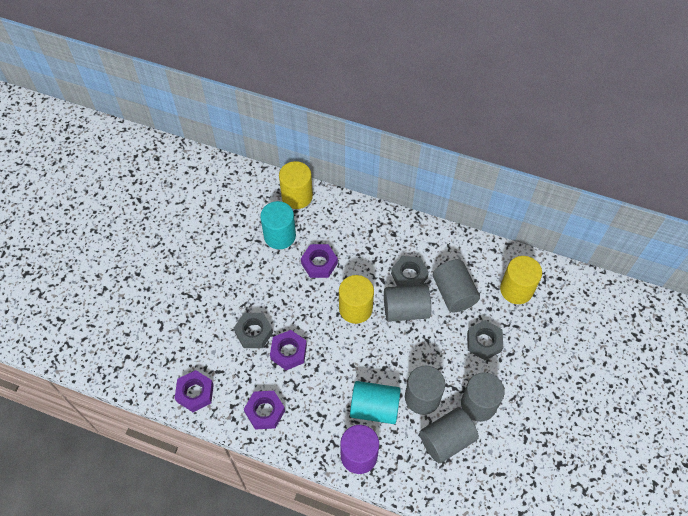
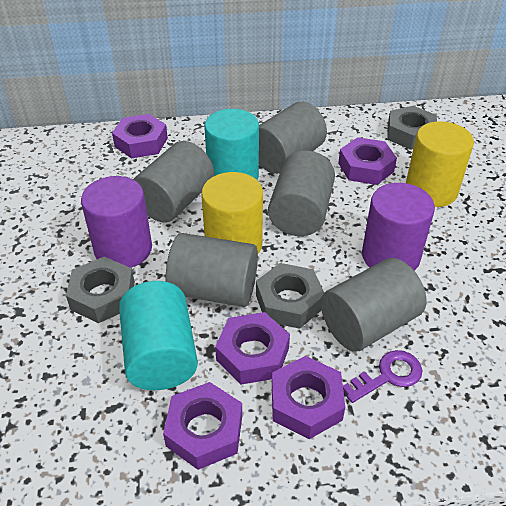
purple cylinder: 1 -> 2
purple key: 0 -> 1
purple nut: 4 -> 5
yellow cylinder: 3 -> 2

